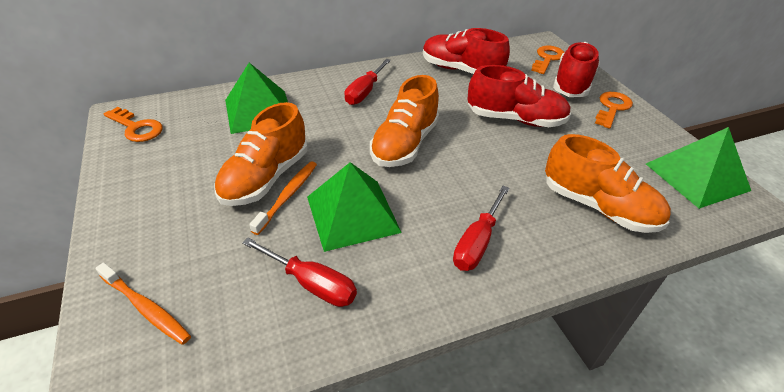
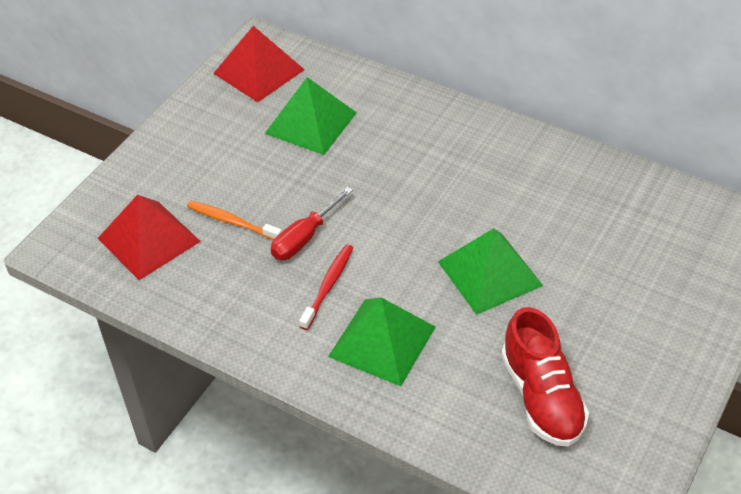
orange key: 3 -> 0
orange shoe: 3 -> 0
orange toothbrush: 2 -> 1
red pyramid: 0 -> 2
red screwdriver: 3 -> 1
red shoe: 3 -> 1
red toothbrush: 0 -> 1

